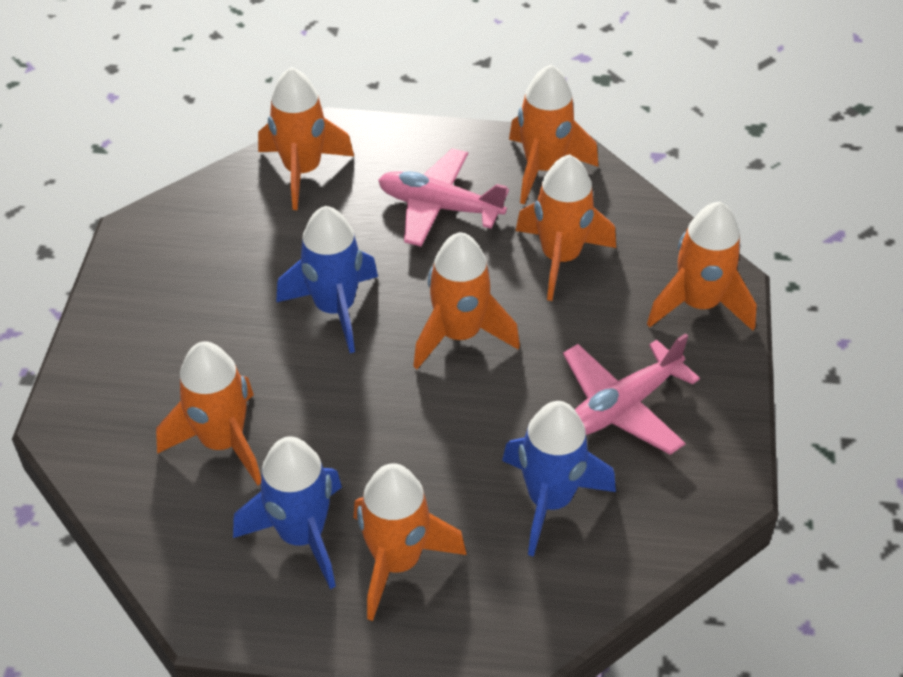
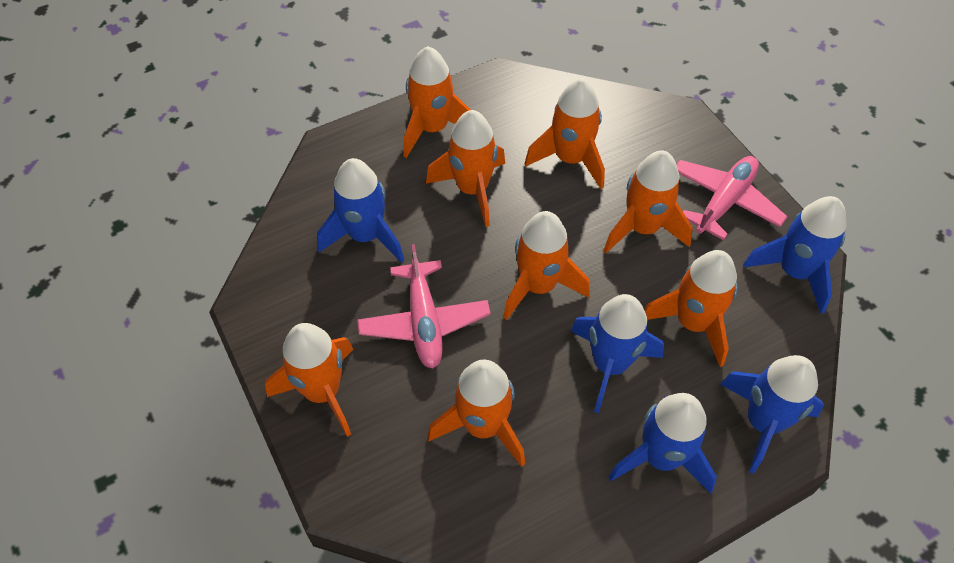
blue rocket: 3 -> 5
orange rocket: 7 -> 8

